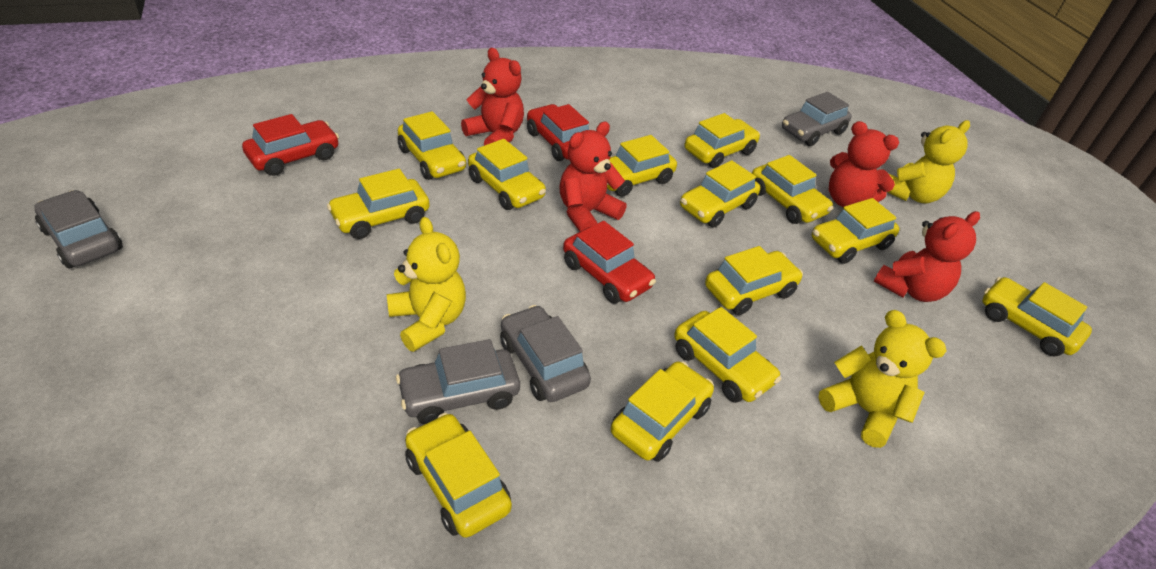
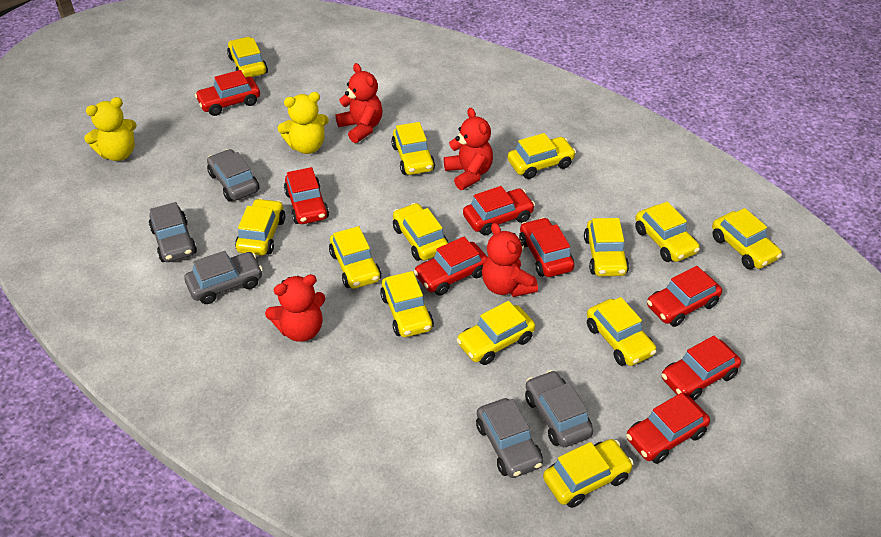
grey car: 4 -> 5
red car: 3 -> 8
yellow teddy bear: 3 -> 2

